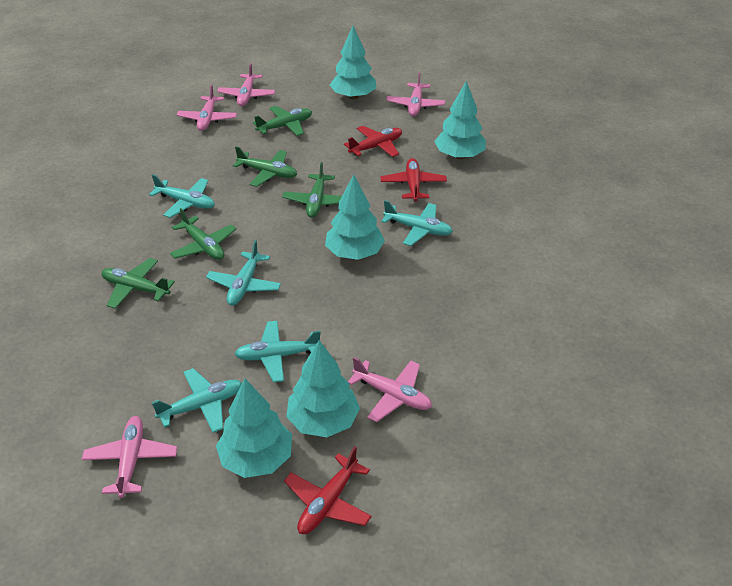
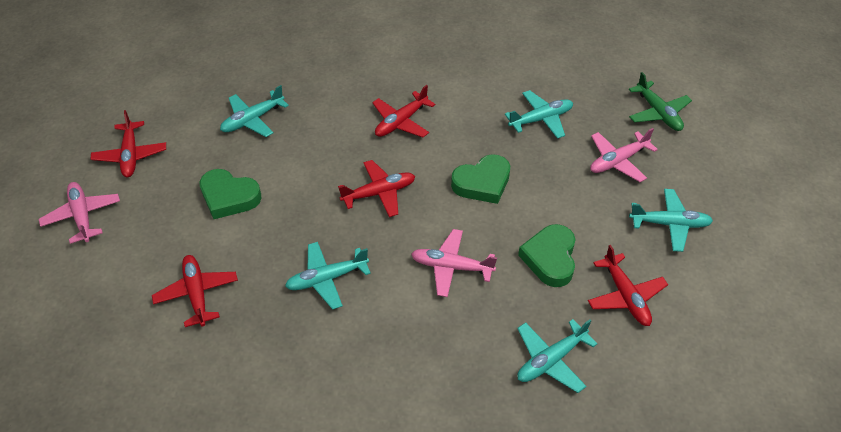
green heart: 0 -> 3
green plane: 5 -> 1
pink plane: 5 -> 3
red plane: 3 -> 5
turquoise tree: 5 -> 0

